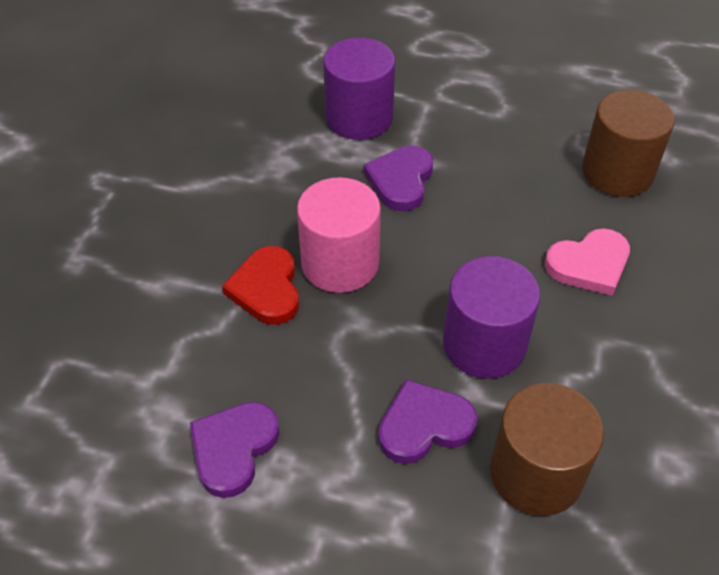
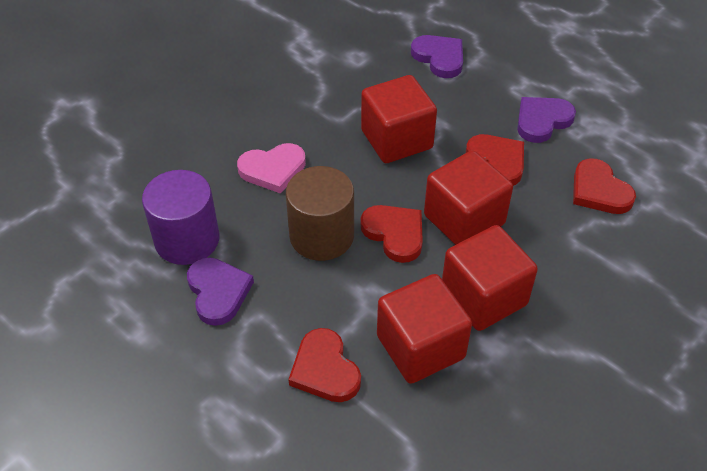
brown cylinder: 2 -> 1
pink cylinder: 1 -> 0
purple cylinder: 2 -> 1
red cube: 0 -> 4
red heart: 1 -> 4

